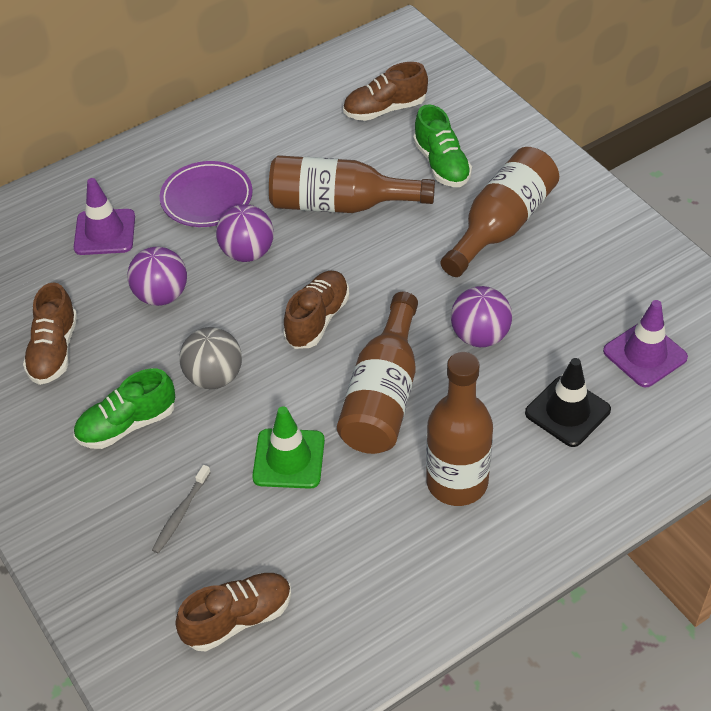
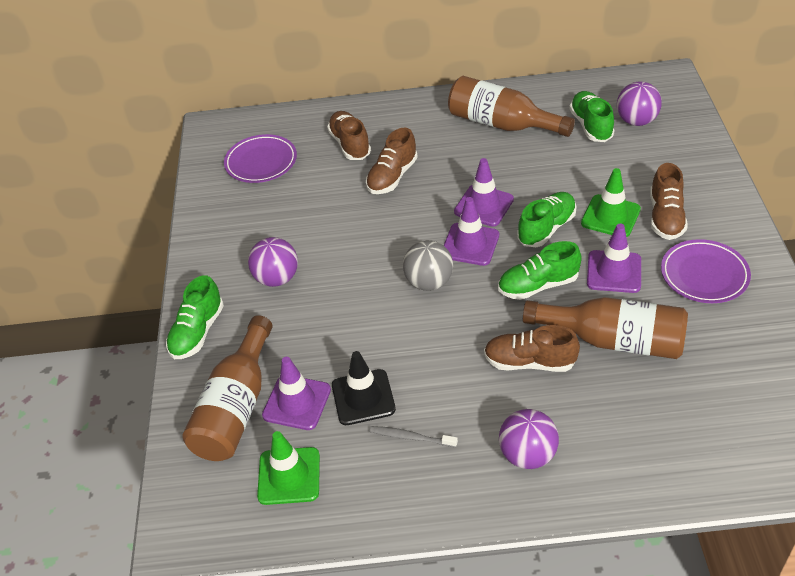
brown bottle: 4 -> 3
green shoe: 2 -> 4
green traffic cone: 1 -> 2
purple plate: 1 -> 2
purple traffic cone: 2 -> 4

